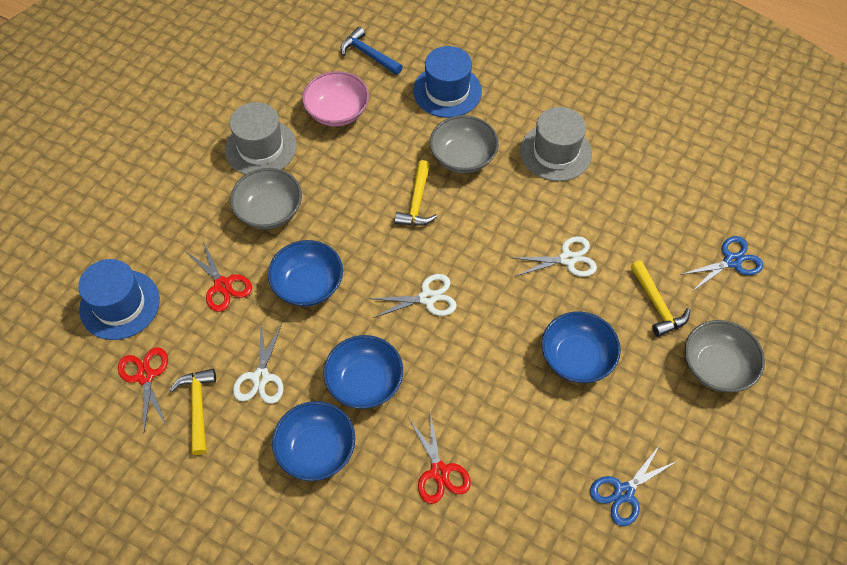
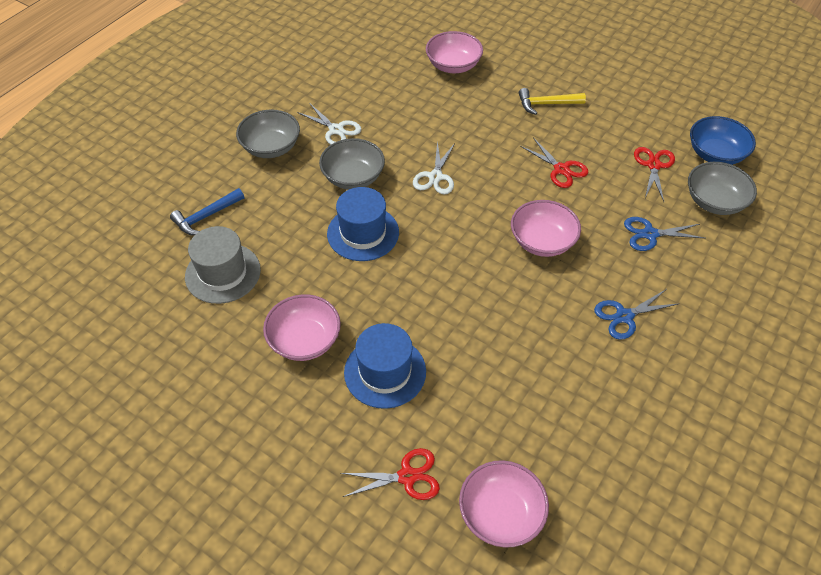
blue bowl: 4 -> 1
grey hat: 2 -> 1
pink bowl: 1 -> 4
white scissors: 3 -> 2
yellow hammer: 3 -> 1

